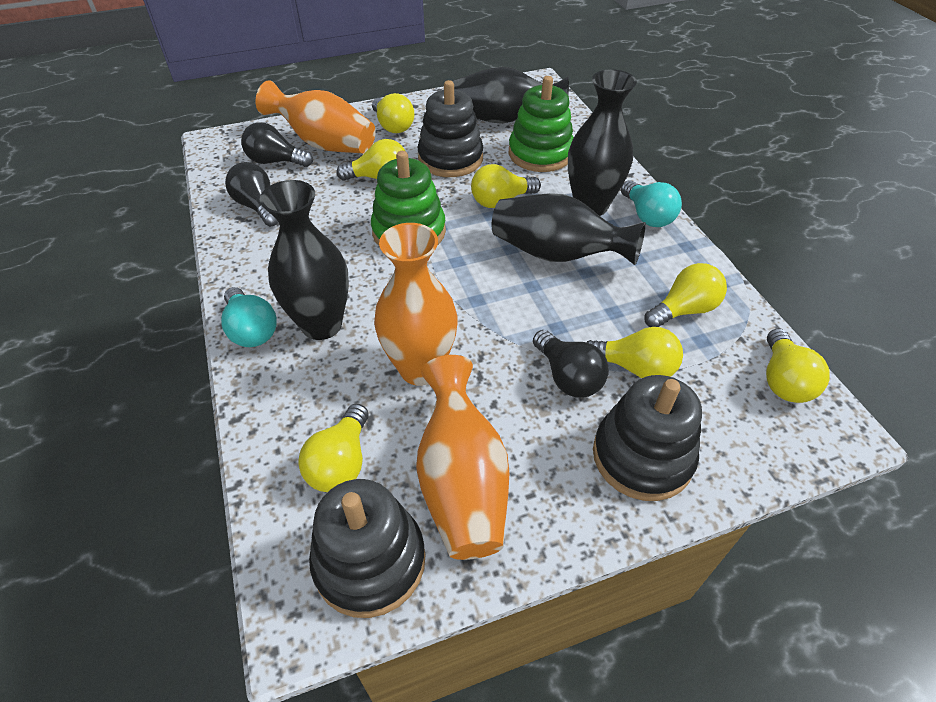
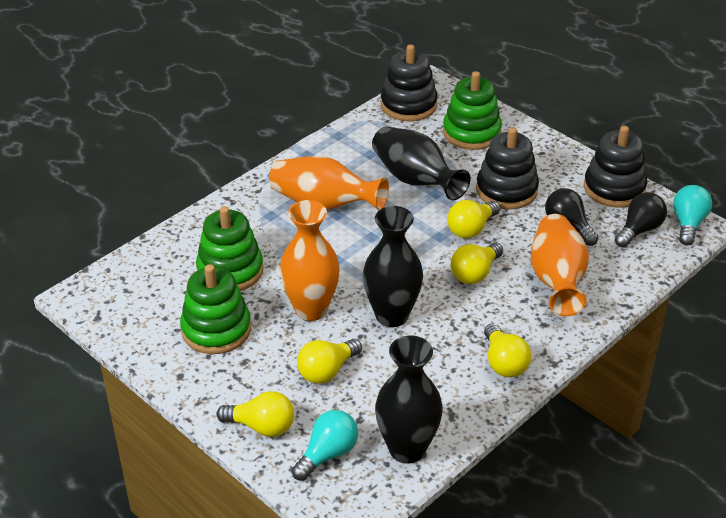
black light bulb: 3 -> 2
black vase: 4 -> 3
green stacking toy: 2 -> 3
yellow light bulb: 7 -> 5

